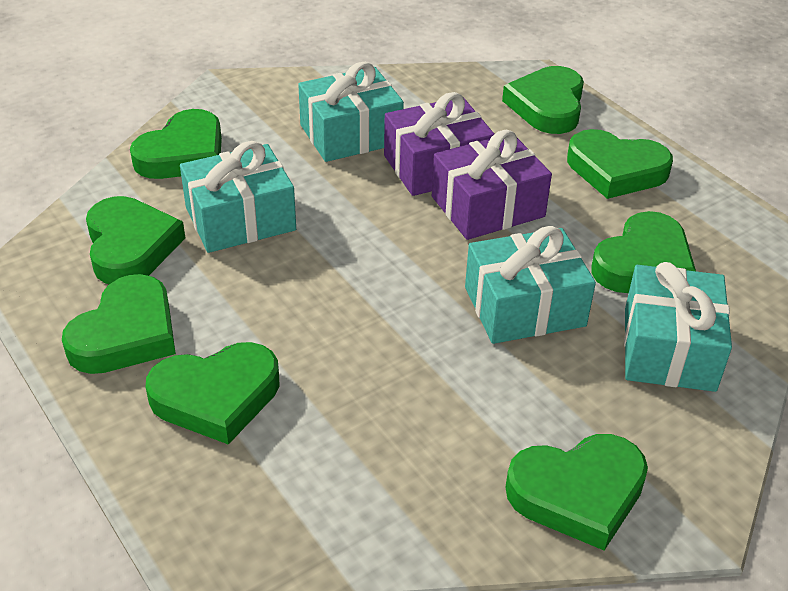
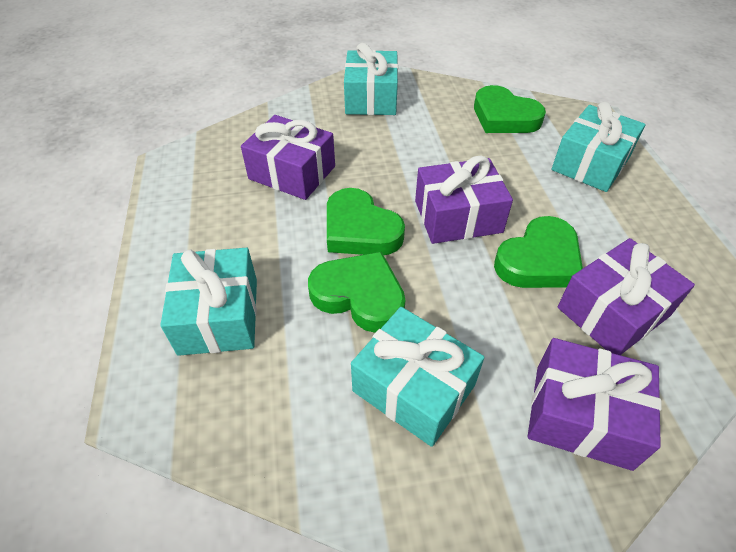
green heart: 8 -> 4
purple gift: 2 -> 4

